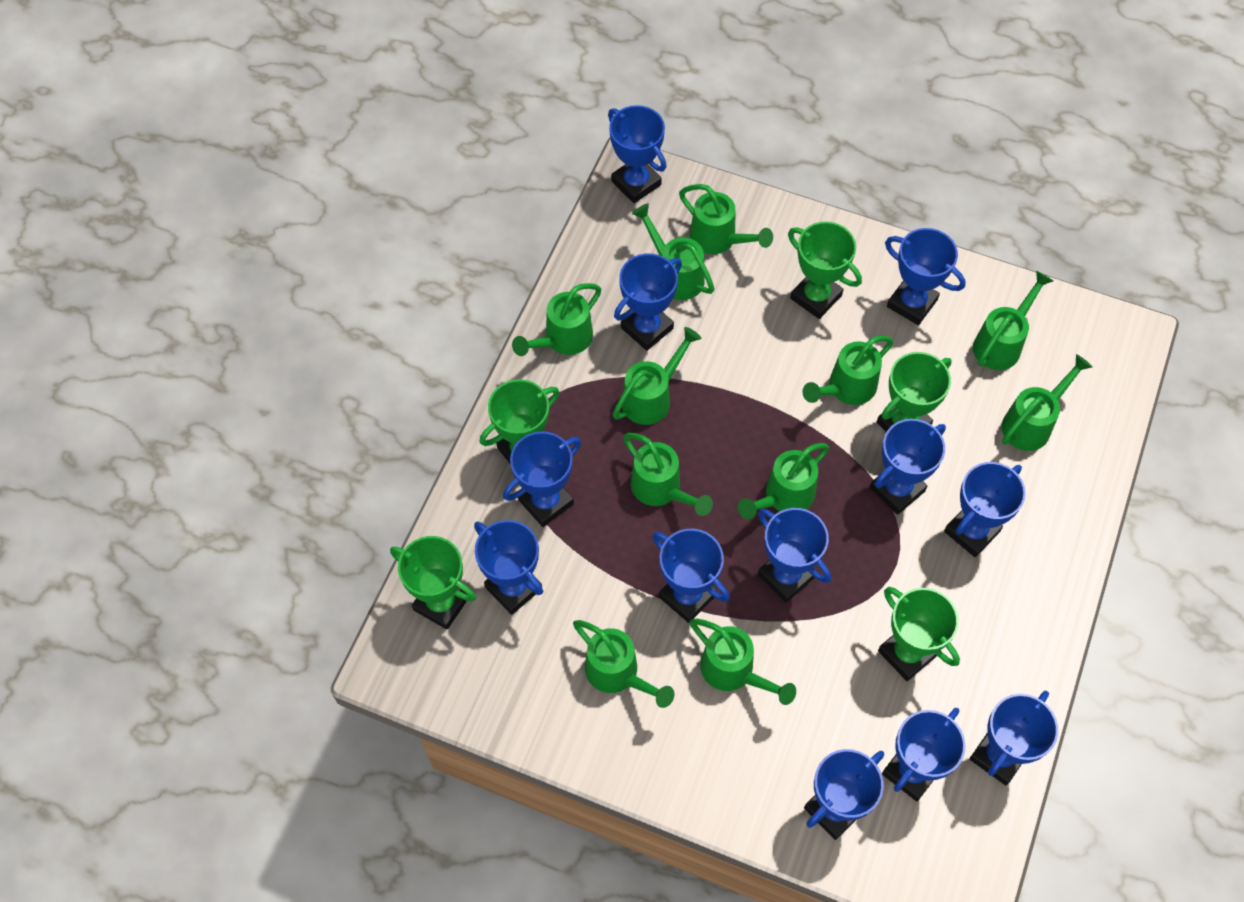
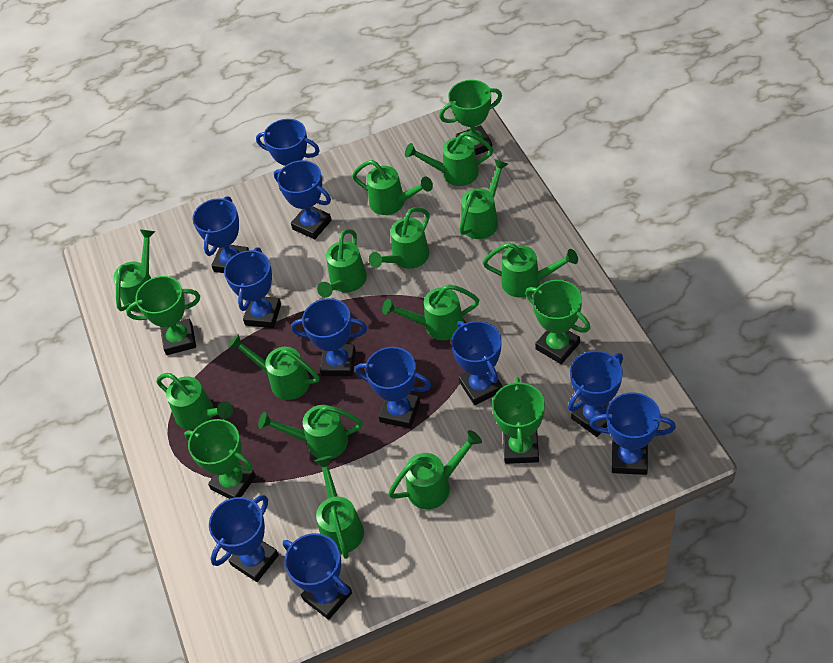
blue trophy: 12 -> 11
green watering can: 11 -> 13

